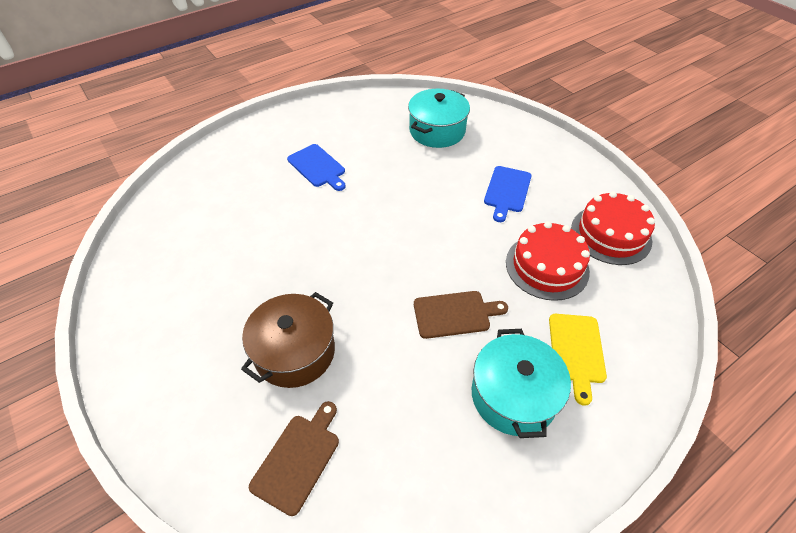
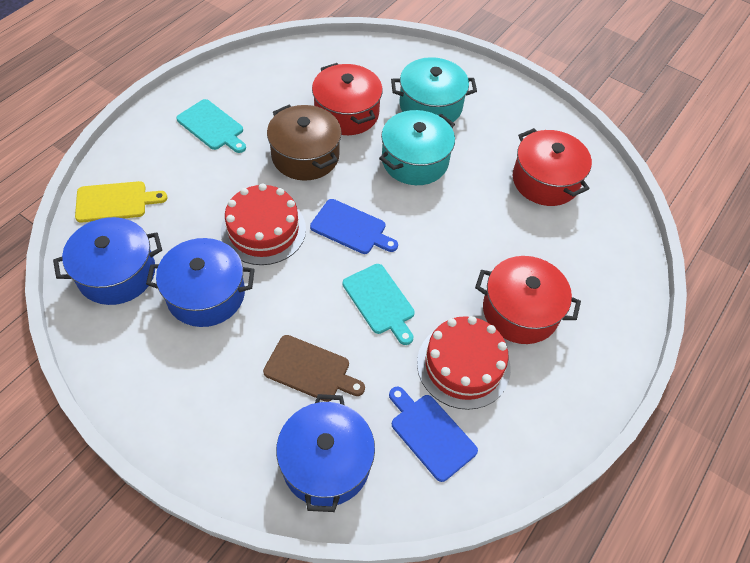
blue pot: 0 -> 3
brown cutting board: 2 -> 1
red pot: 0 -> 3
turquoise cutting board: 0 -> 2

